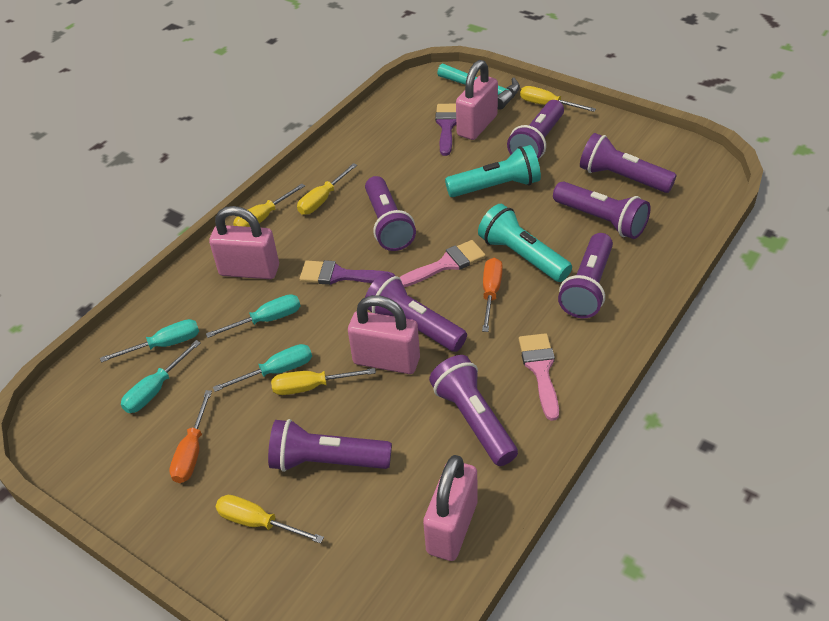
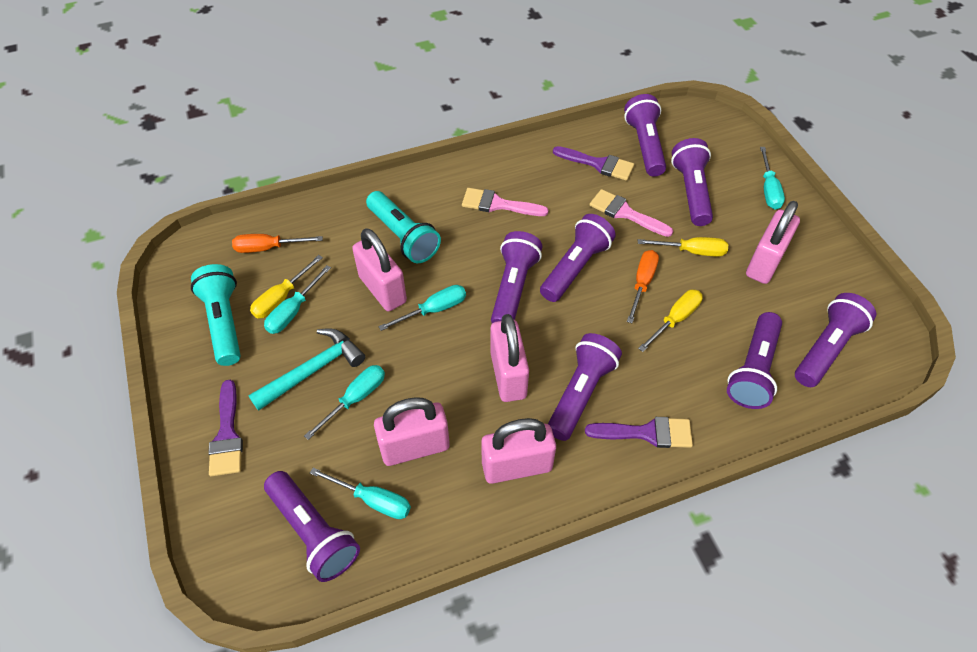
pink padlock: 4 -> 5
purple brush: 2 -> 3
turquoise screwdriver: 4 -> 5
yellow screwdriver: 5 -> 3

